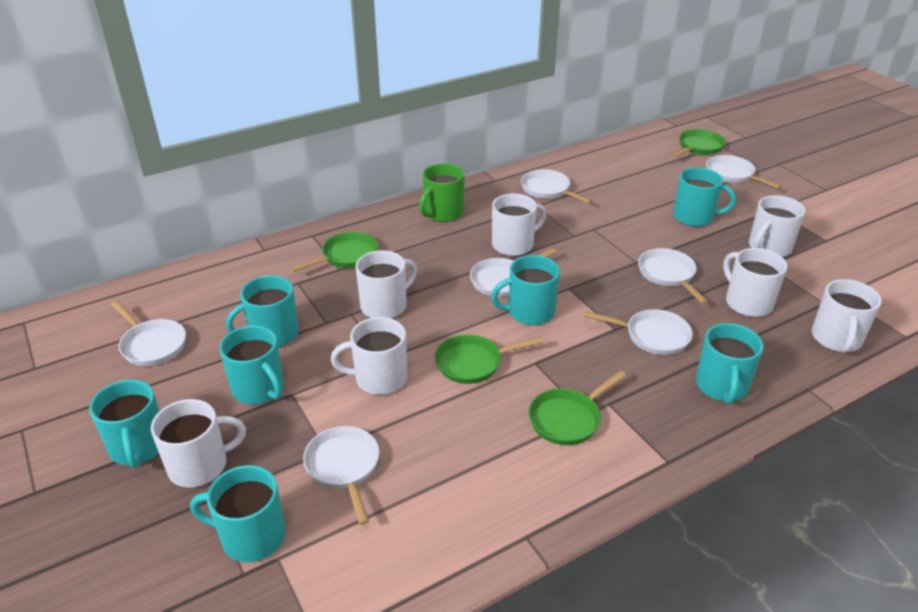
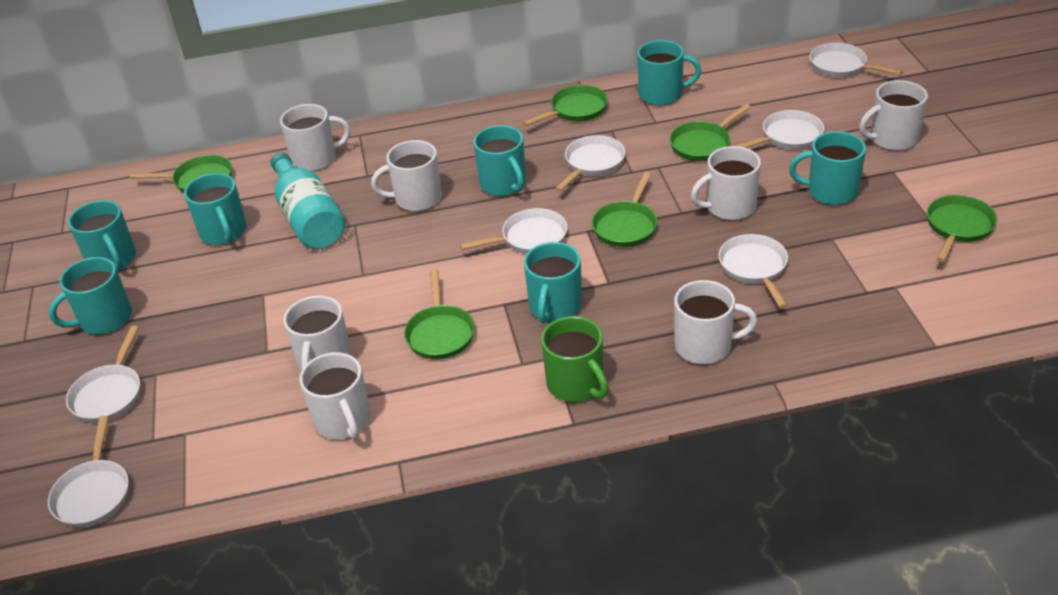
green pan: 4 -> 6
turquoise bottle: 0 -> 1

